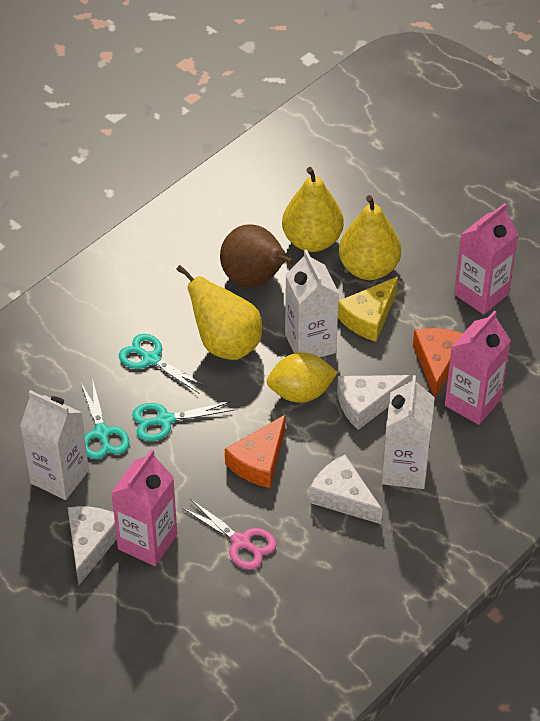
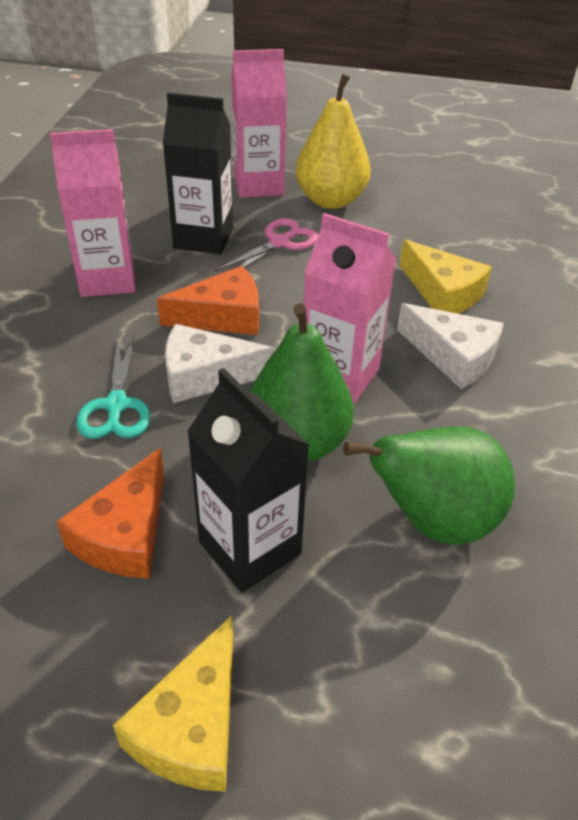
black carton: 0 -> 2
brown pear: 1 -> 0
green pear: 0 -> 2
turquoise scissors: 3 -> 1
white carton: 3 -> 0
white cheese: 3 -> 2
yellow cheese: 1 -> 2
yellow lemon: 1 -> 0
yellow pear: 3 -> 1

